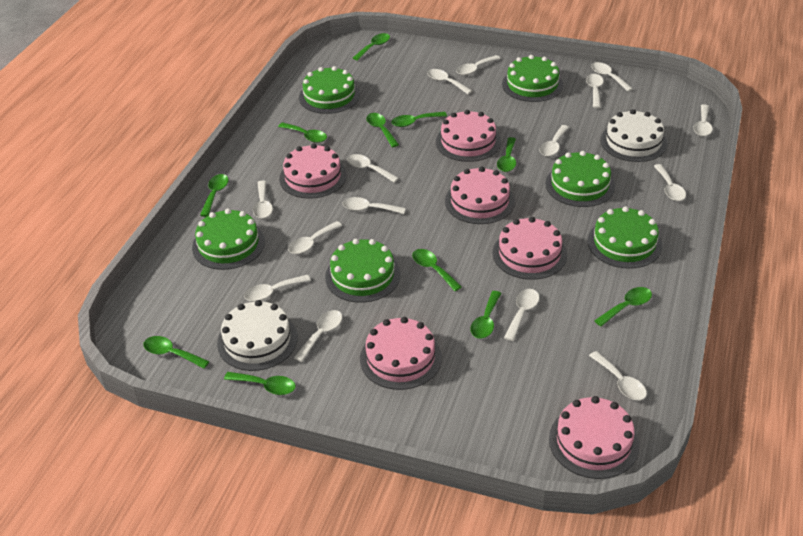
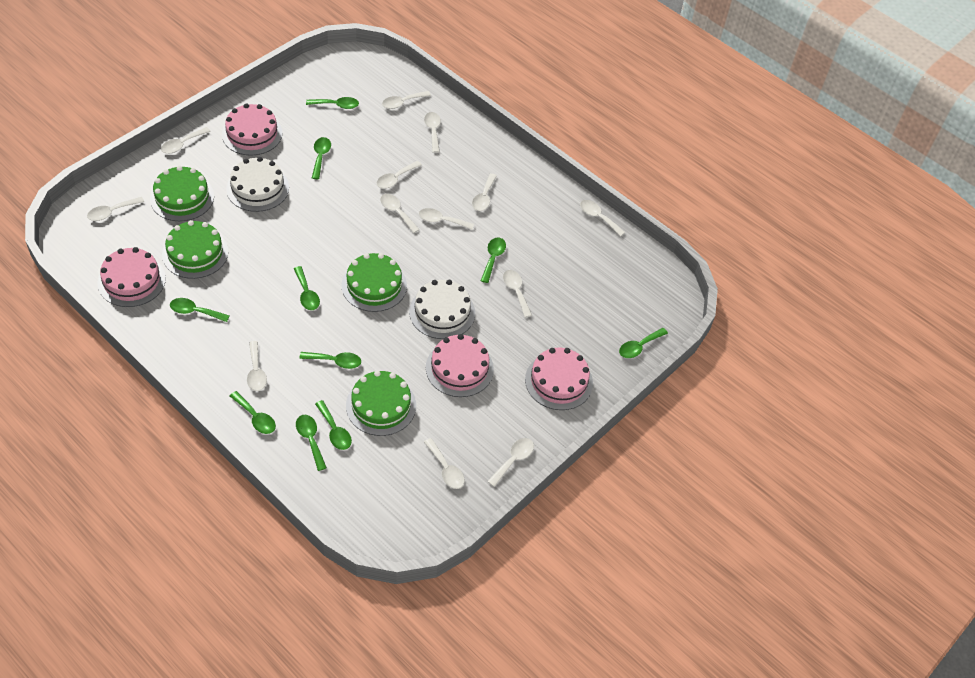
green cake: 6 -> 4
green spoon: 11 -> 10
pink cake: 6 -> 4
white spoon: 15 -> 13

